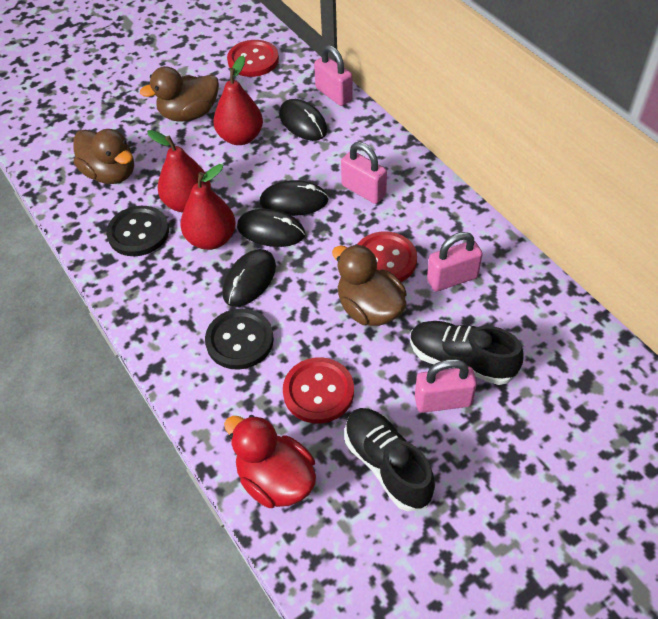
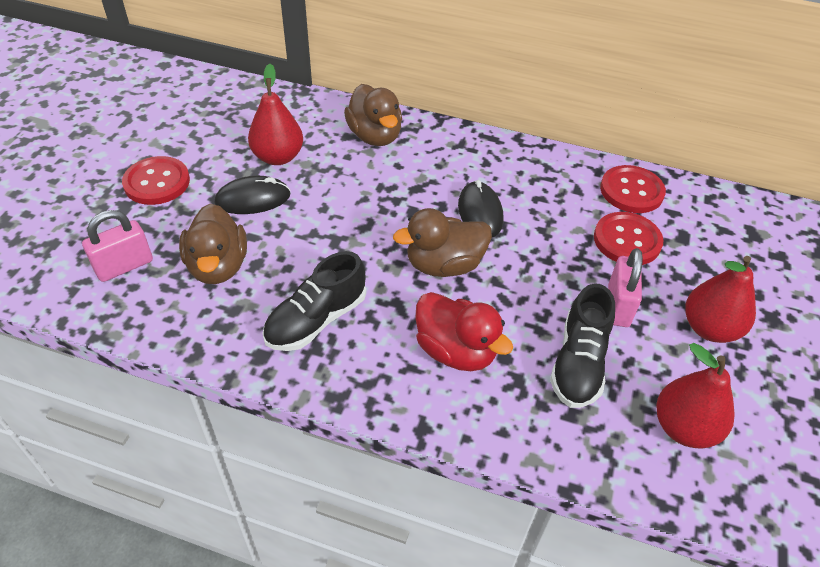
black button: 2 -> 0
black mouse: 4 -> 2
pink padlock: 4 -> 2

